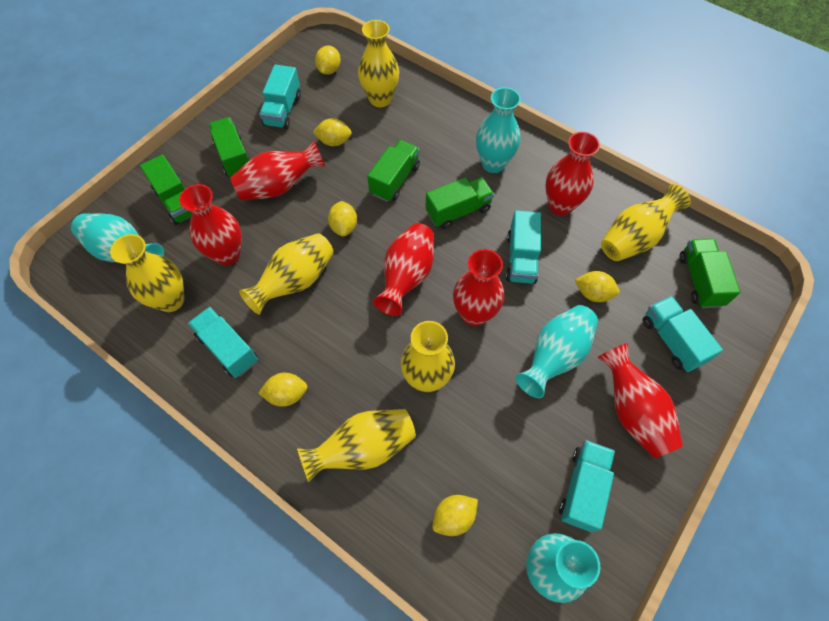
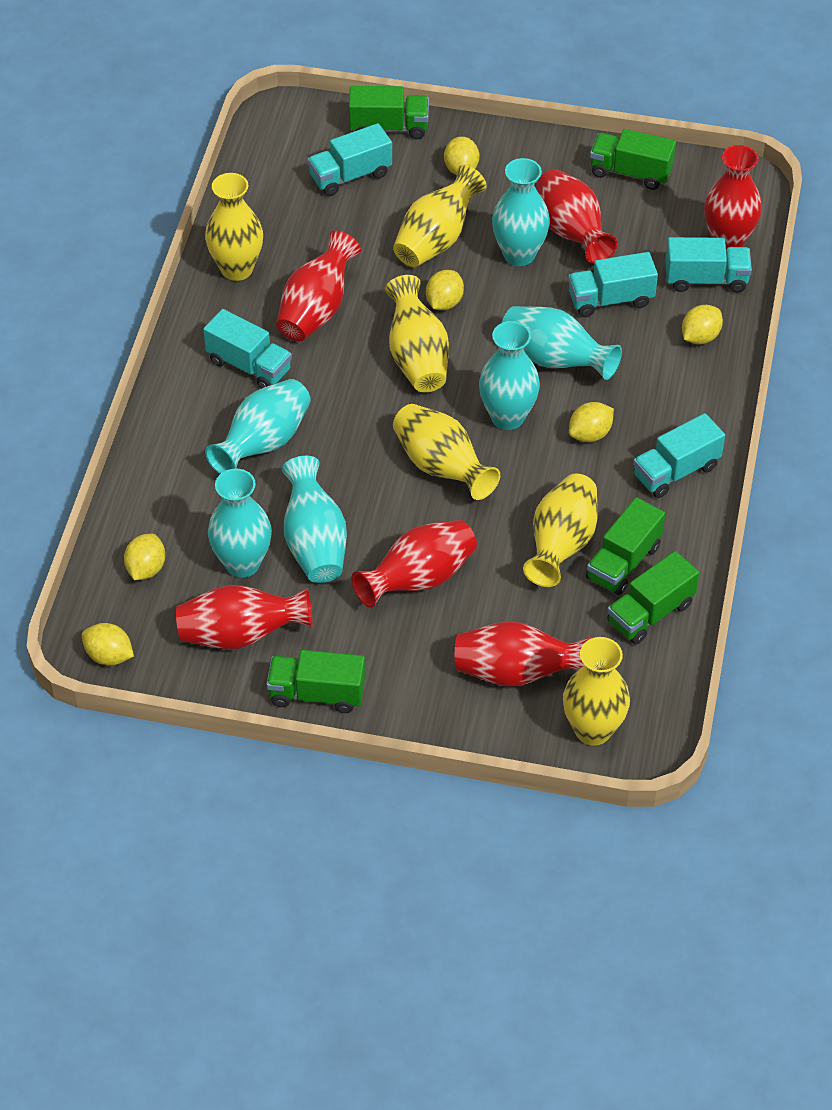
turquoise vase: 4 -> 6

